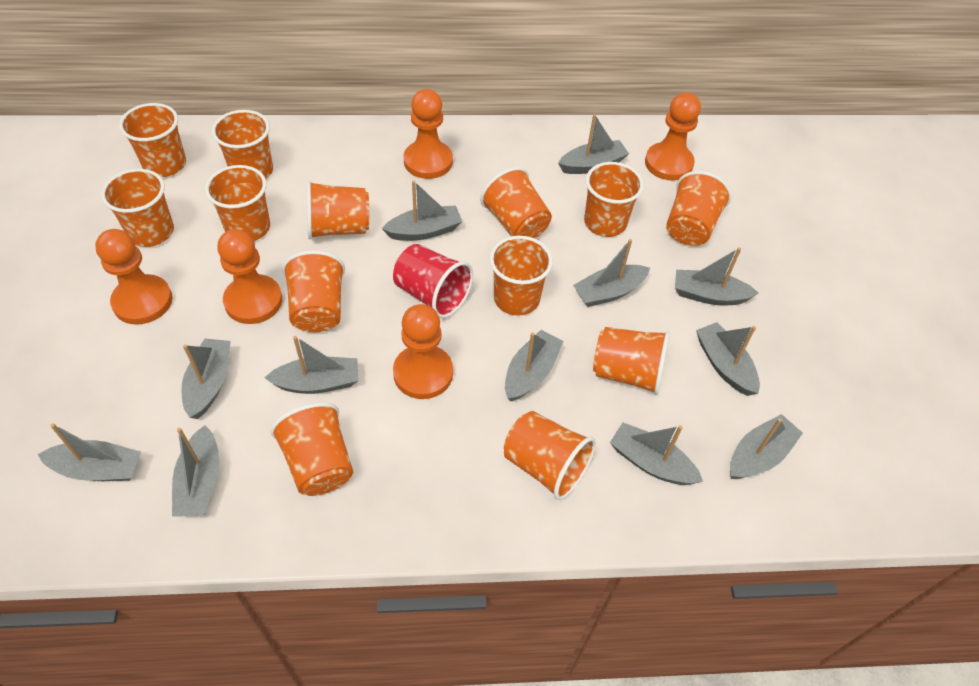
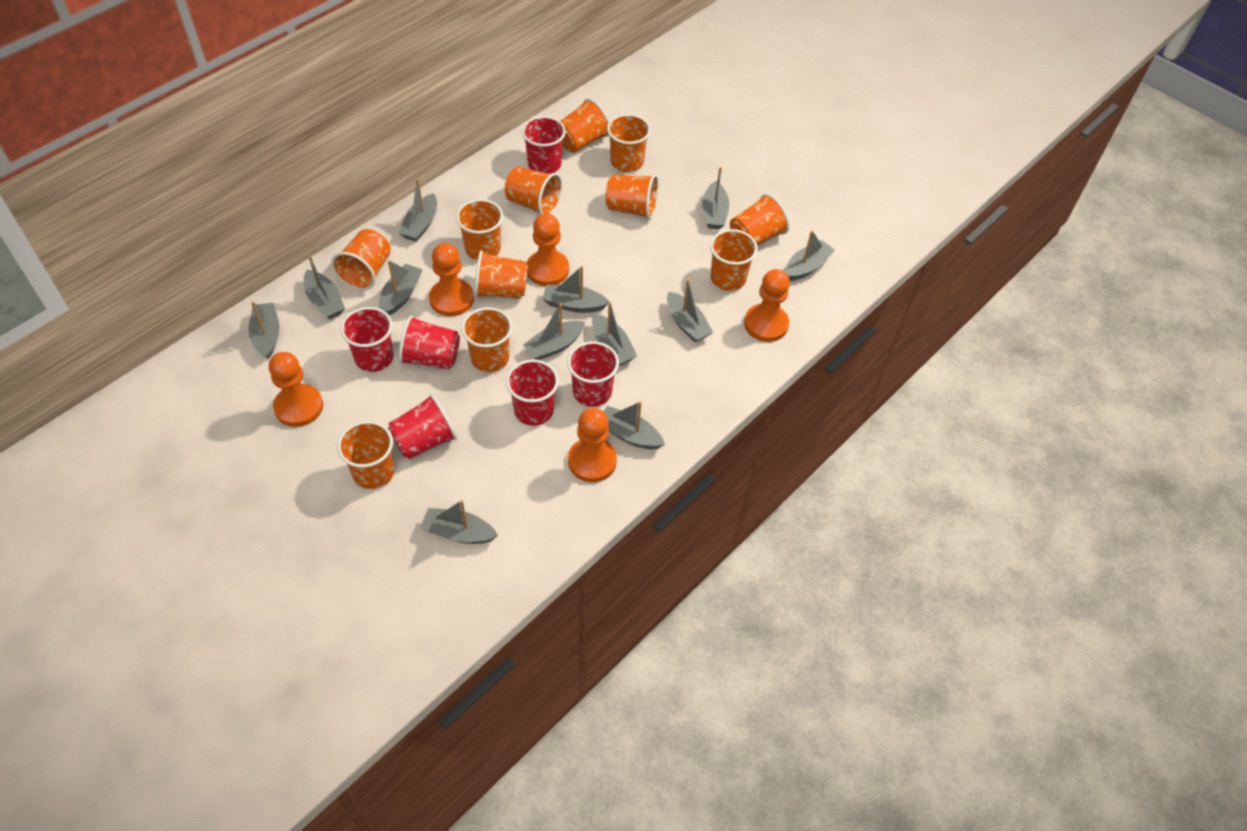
orange cup: 13 -> 11
red cup: 1 -> 6

